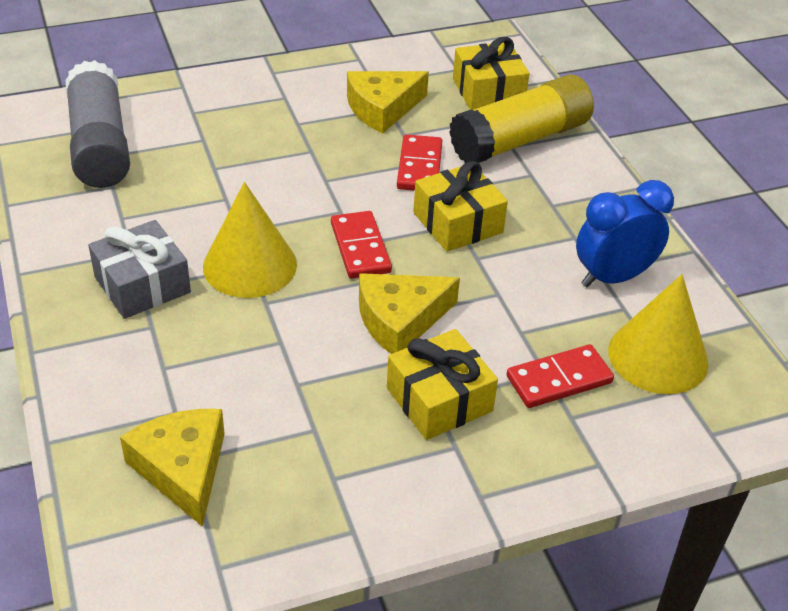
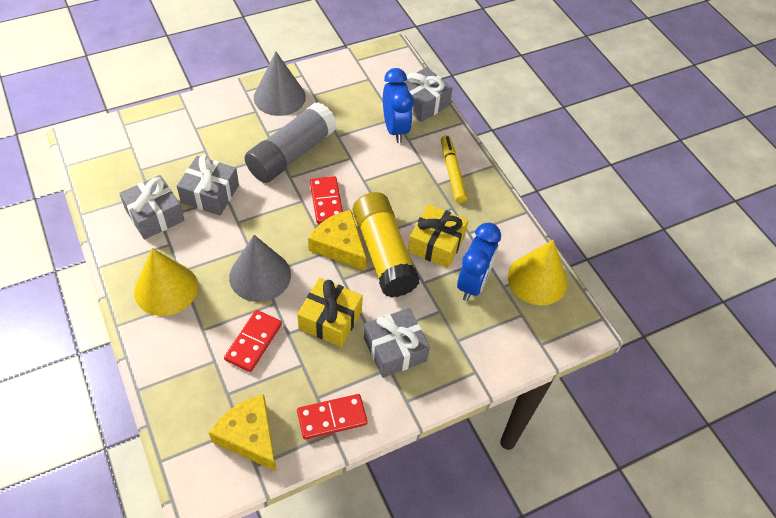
blue clock: 1 -> 2
grey cone: 0 -> 2
grey gift: 1 -> 4
yellow cheese: 3 -> 2
yellow gift: 3 -> 2
yellow marker: 0 -> 1

